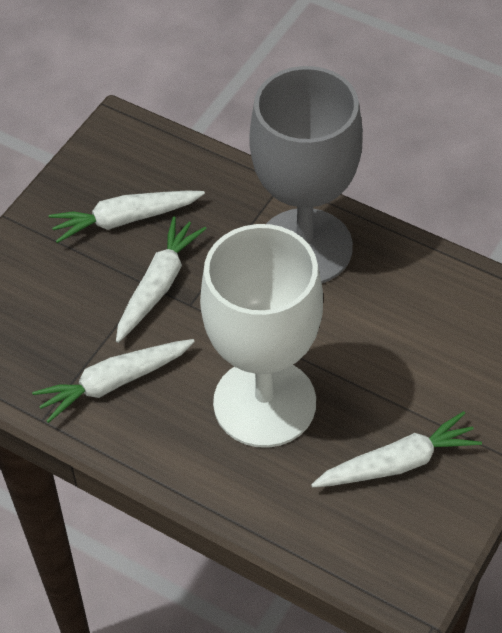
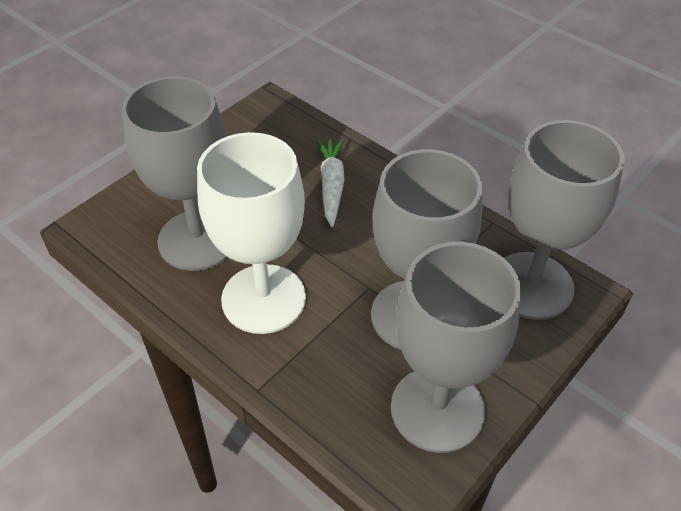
grey goblet: 1 -> 4
white carrot: 4 -> 1

